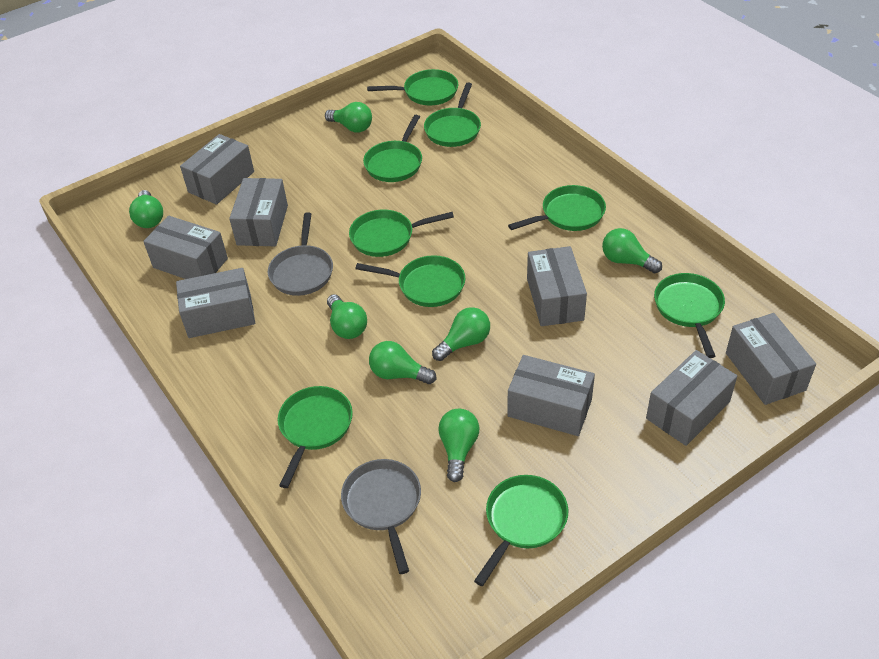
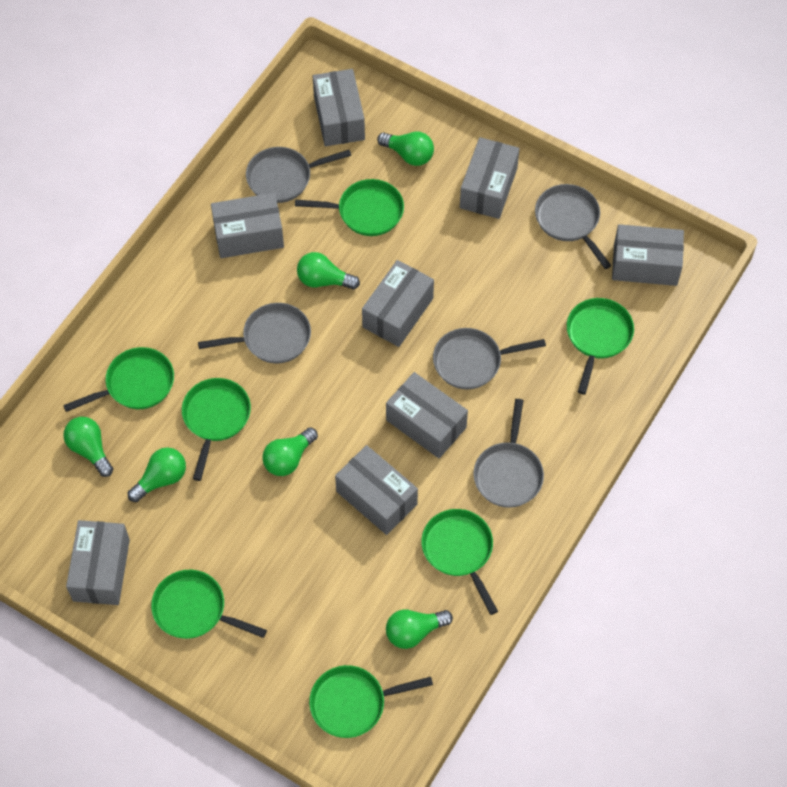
green light bulb: 7 -> 6
green pan: 9 -> 7
grey pan: 2 -> 5

